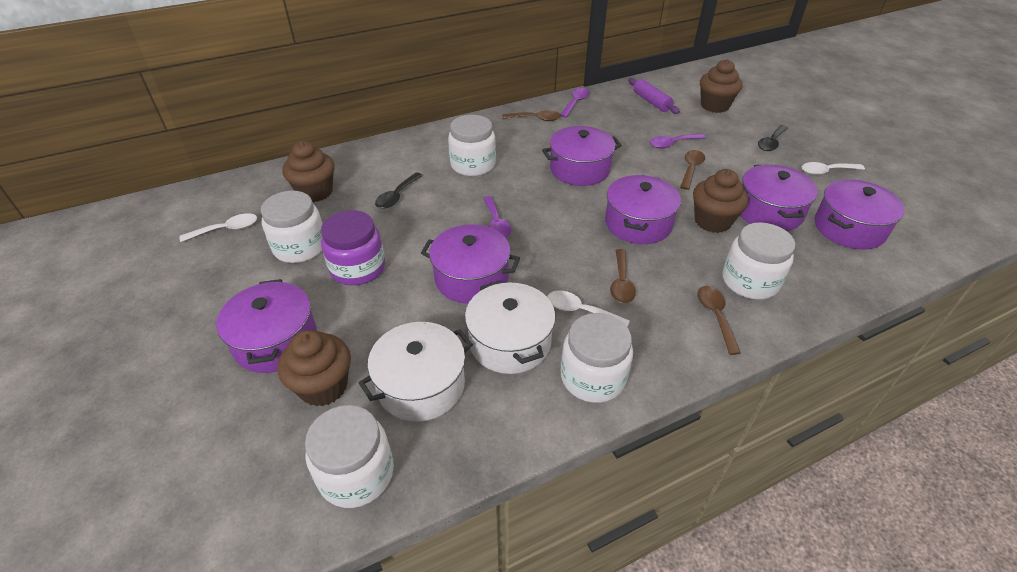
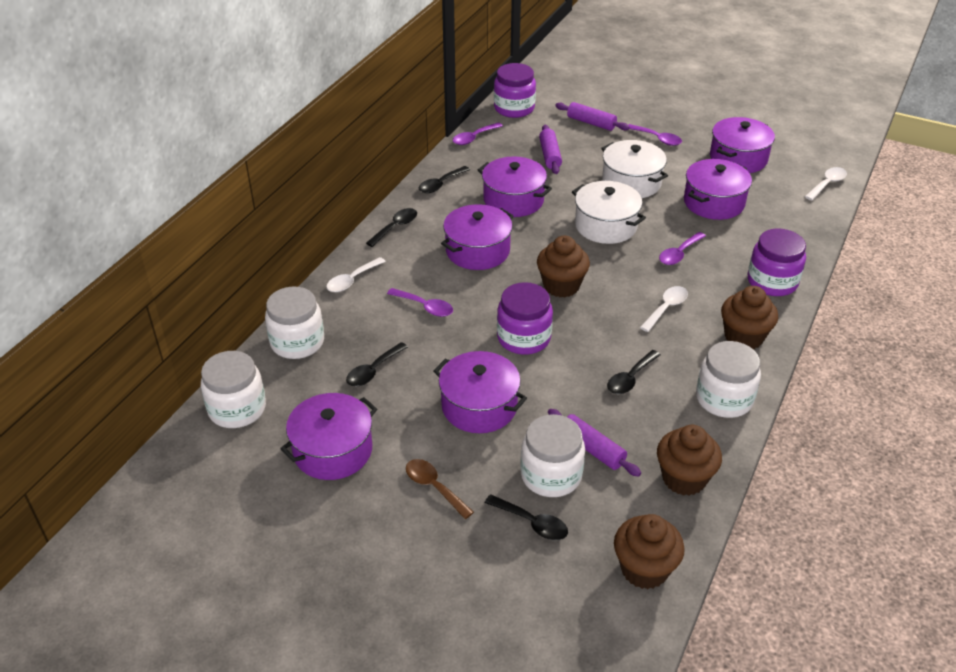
black spoon: 2 -> 5
brown spoon: 4 -> 1
purple jar: 1 -> 3
purple rolling pin: 1 -> 3
purple spoon: 3 -> 4
white jar: 5 -> 4

